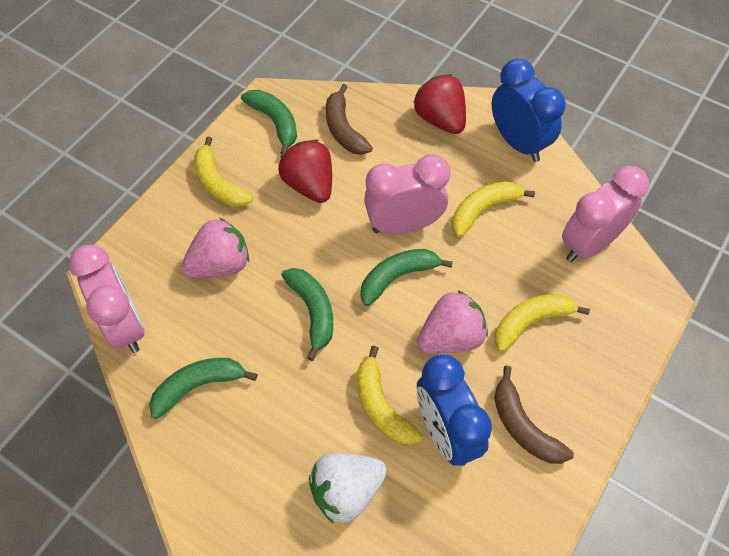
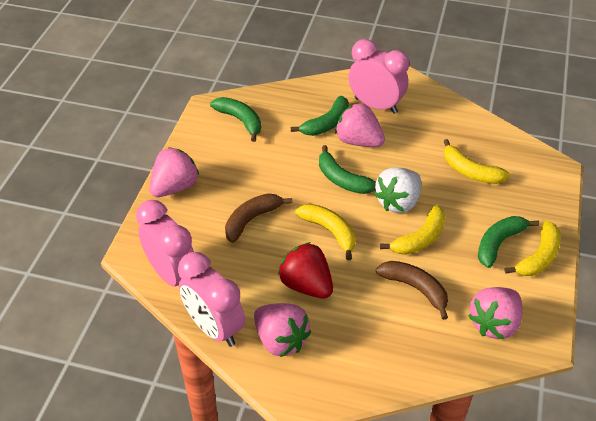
blue clock: 2 -> 0
pink strawberry: 2 -> 4
red strawberry: 2 -> 1

